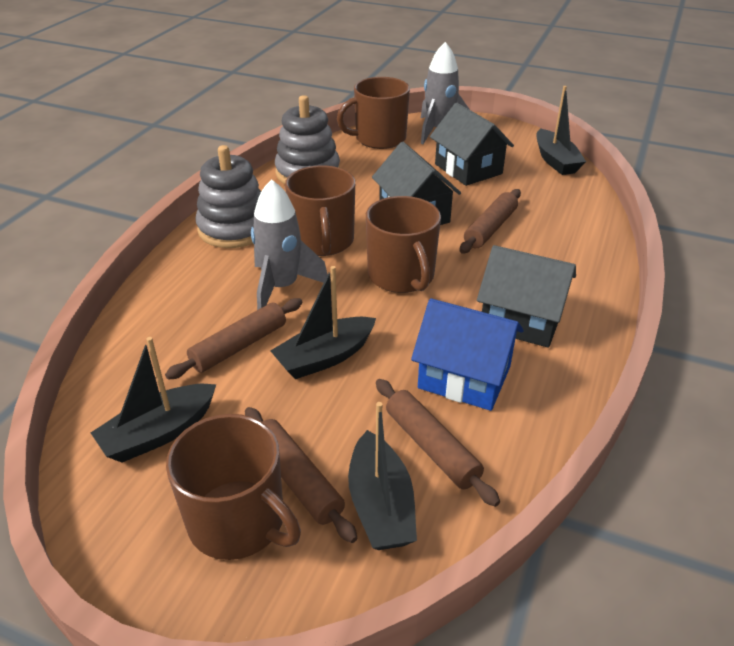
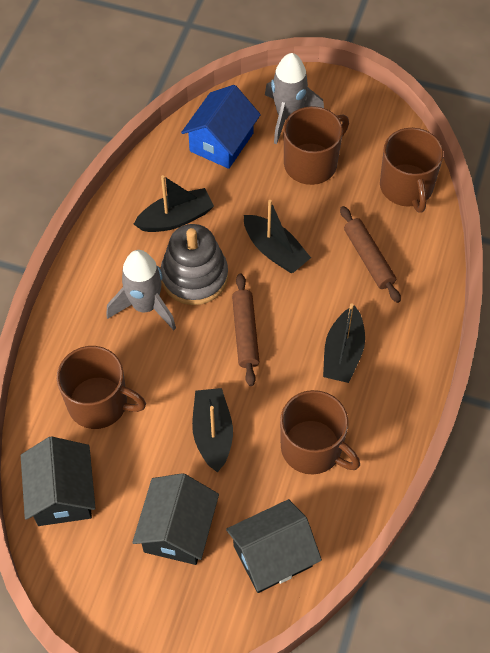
brown rolling pin: 4 -> 2
grey stacking toy: 2 -> 1

